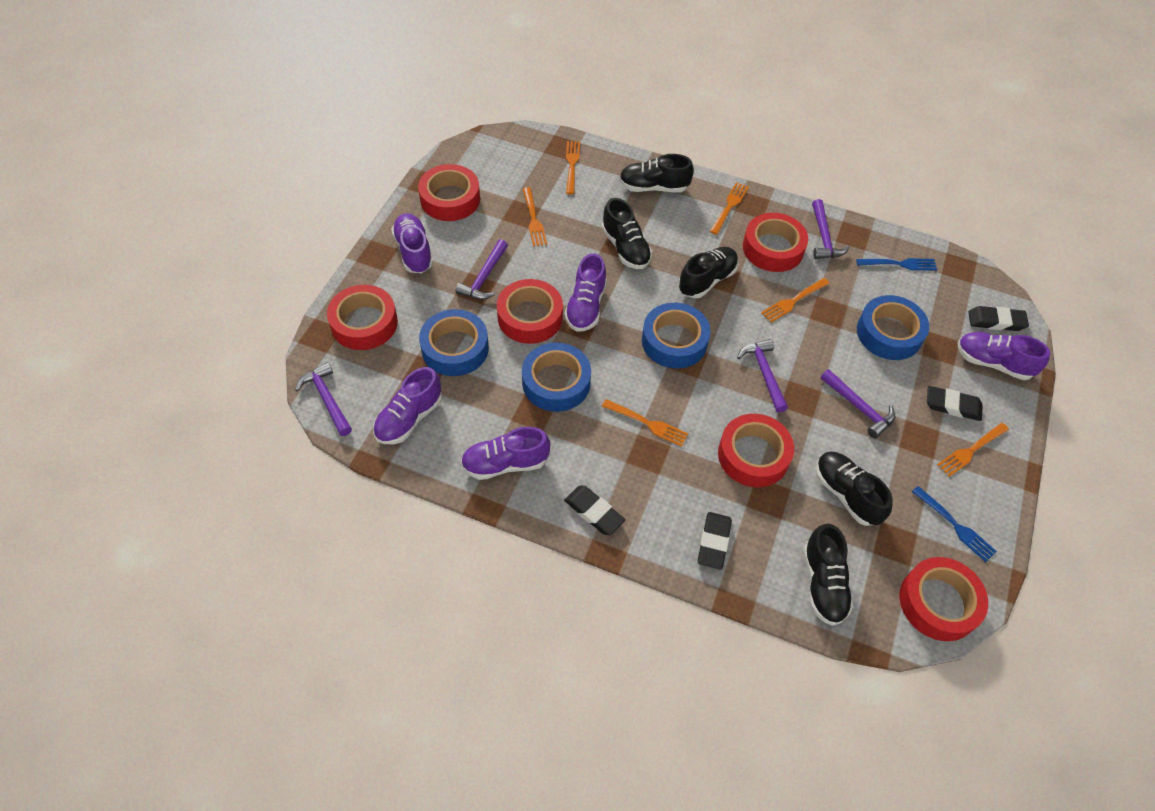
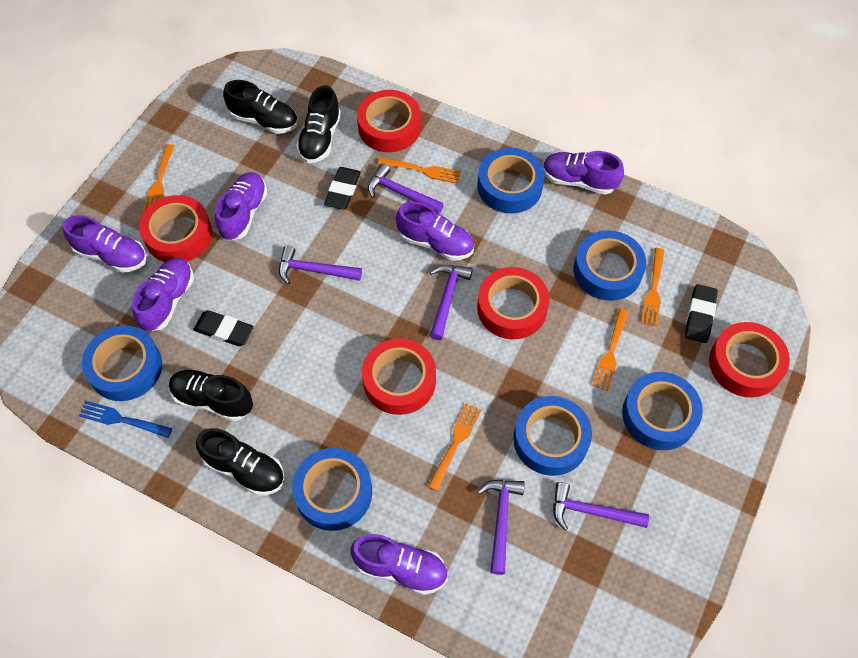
black eraser: 4 -> 3
black shoe: 5 -> 4
blue fork: 2 -> 1
blue tape: 4 -> 6
orange fork: 6 -> 5
purple shoe: 5 -> 6
red tape: 6 -> 5

